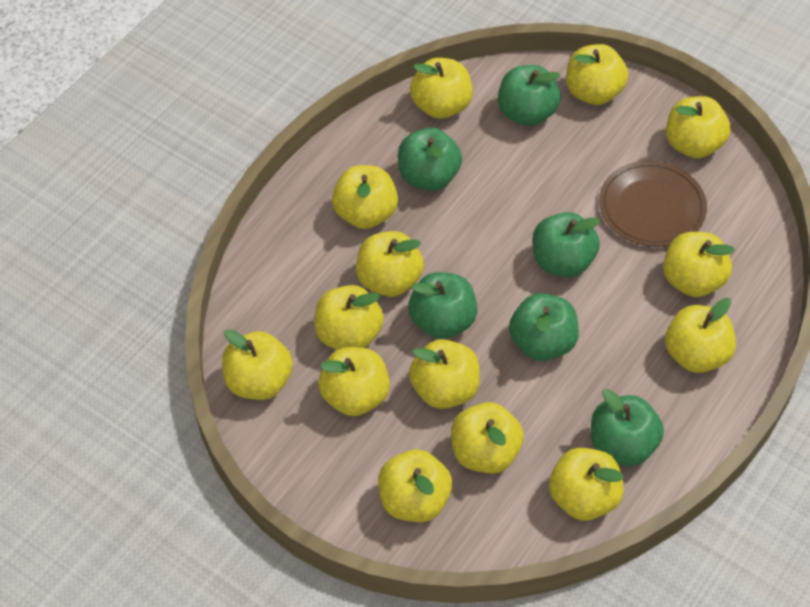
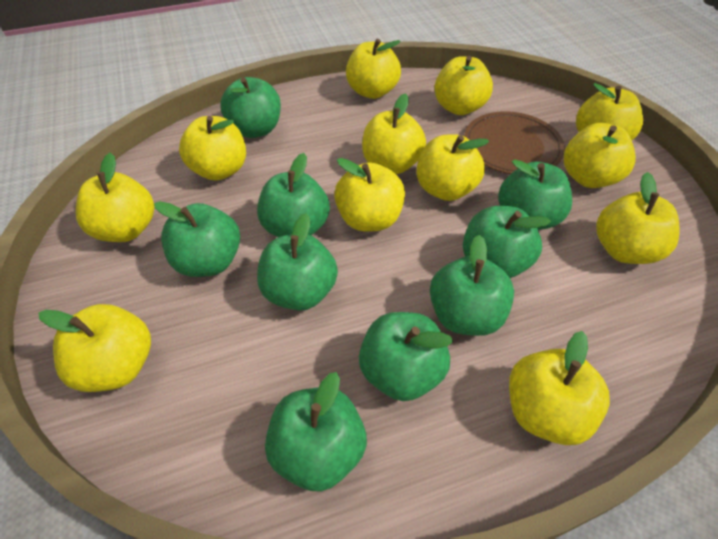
green apple: 6 -> 9
yellow apple: 14 -> 12

